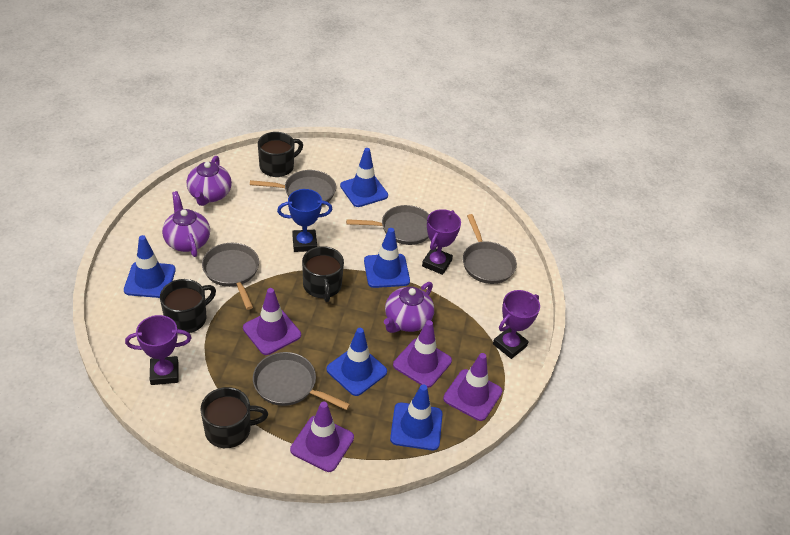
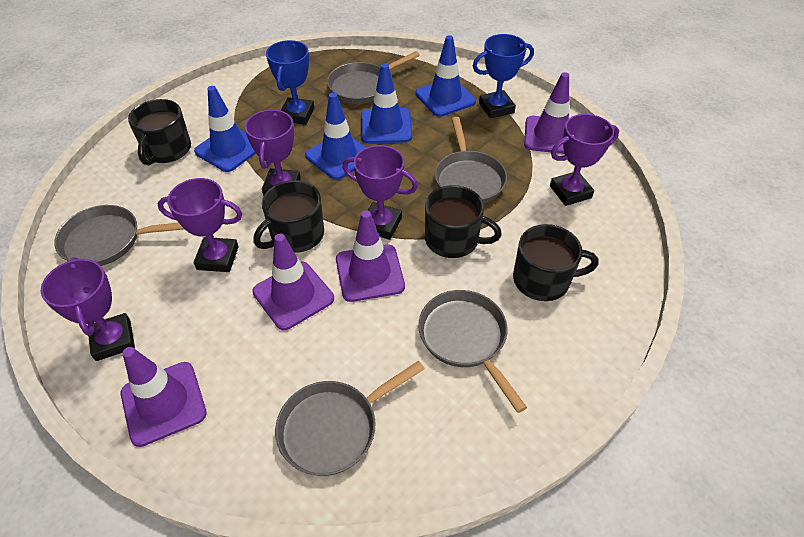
blue traffic cone: 5 -> 4
blue trophy: 1 -> 2
purple teapot: 3 -> 0
purple trophy: 3 -> 5

